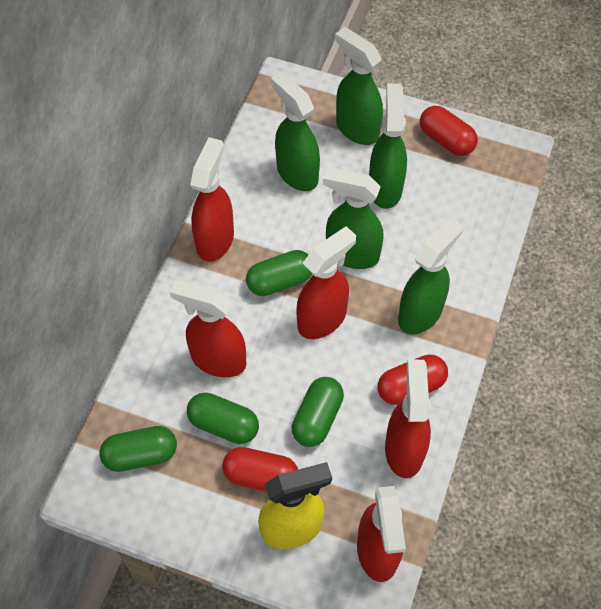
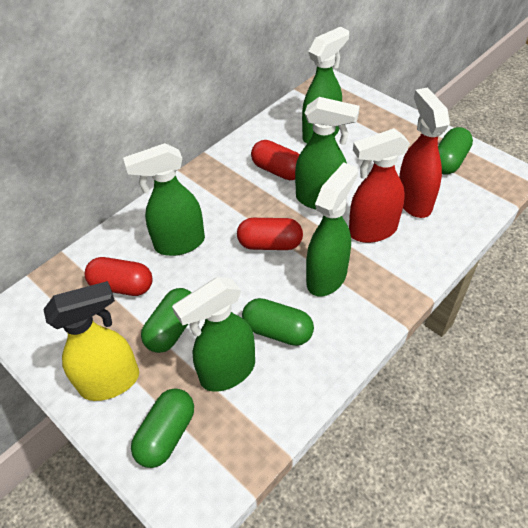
red spray bottle: 5 -> 2

